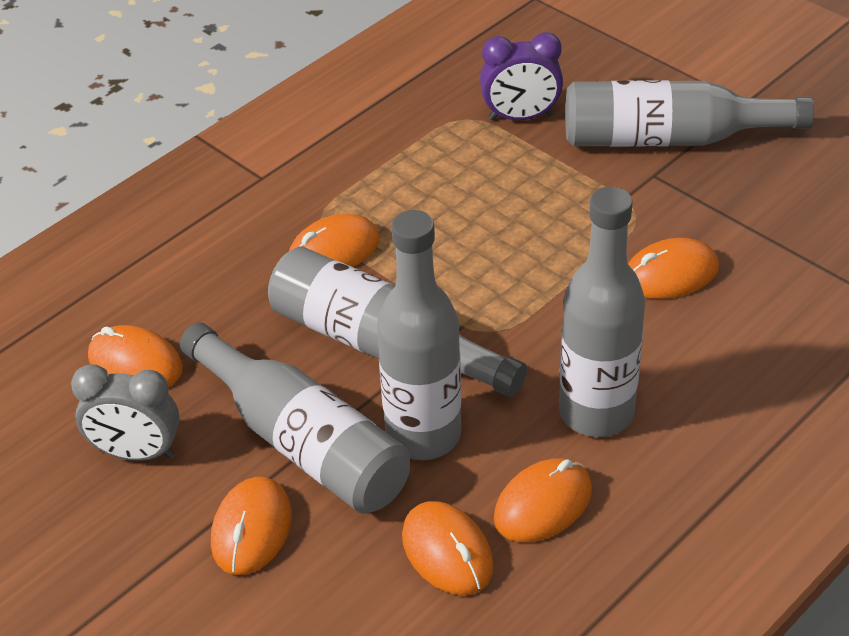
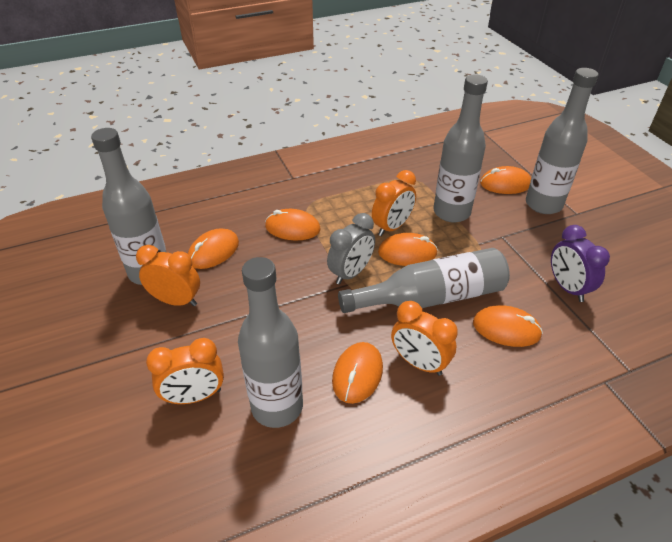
orange clock: 0 -> 4

